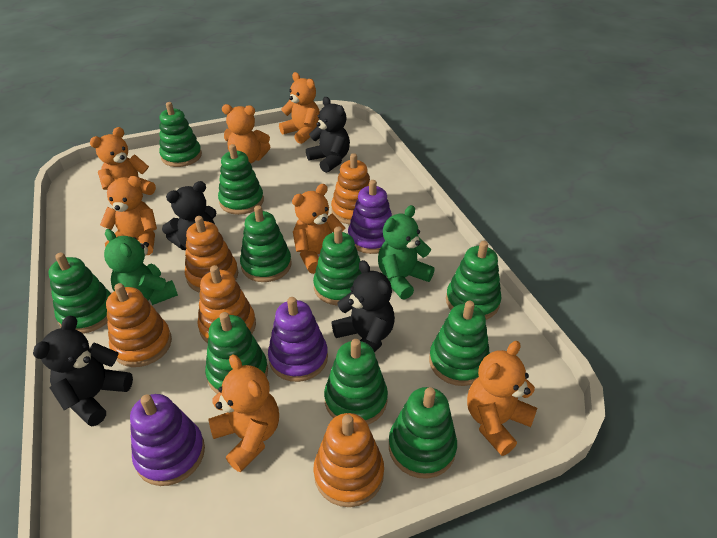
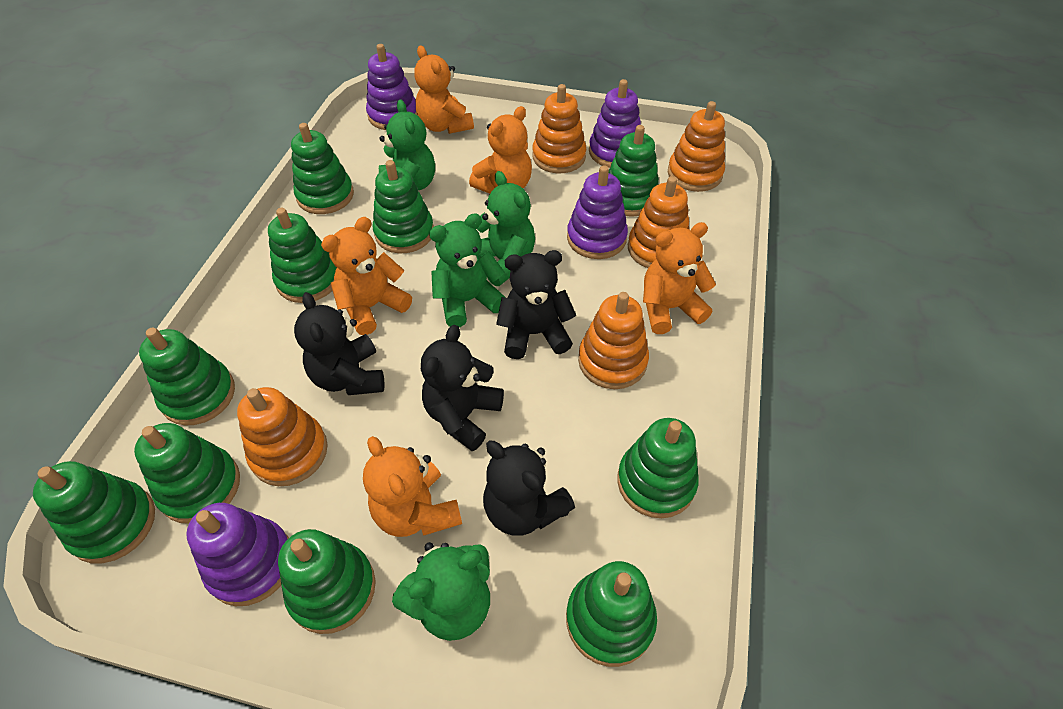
green teddy bear: 2 -> 4
orange teddy bear: 7 -> 5
purple stacking toy: 3 -> 4

